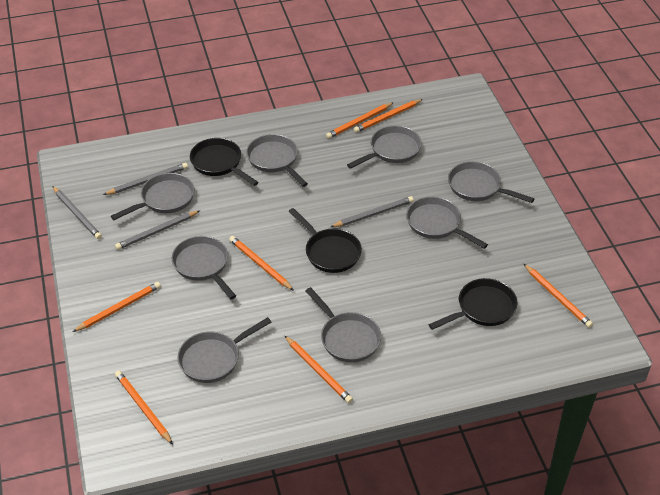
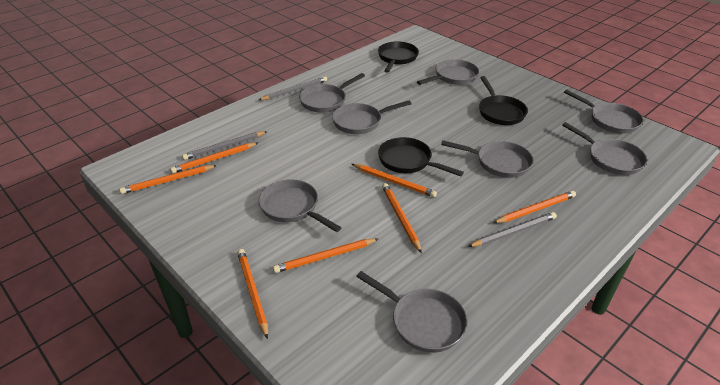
grey pencil: 4 -> 3

